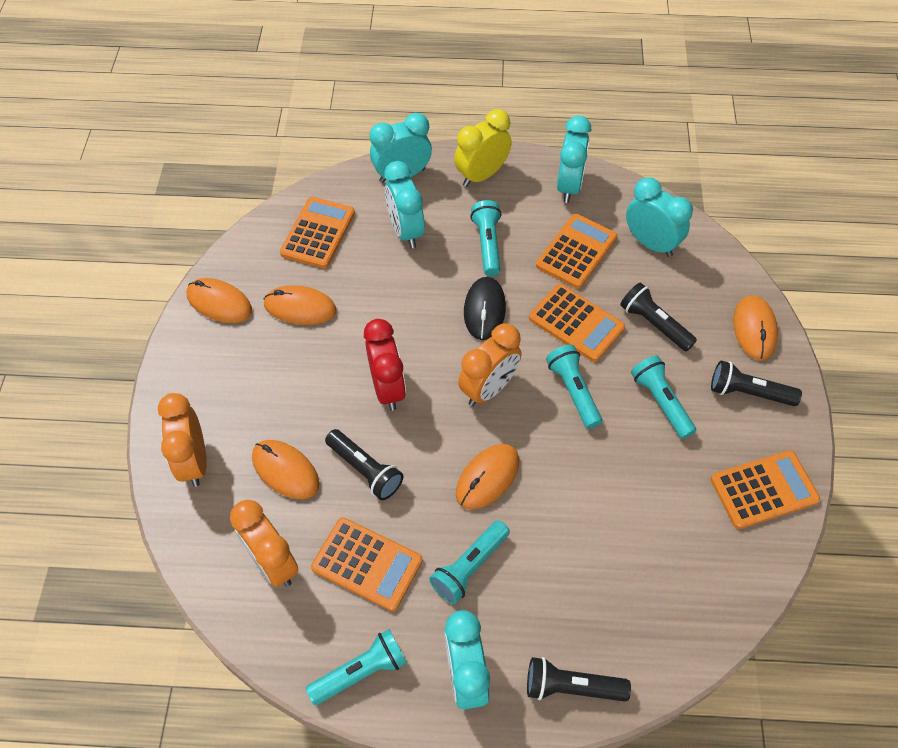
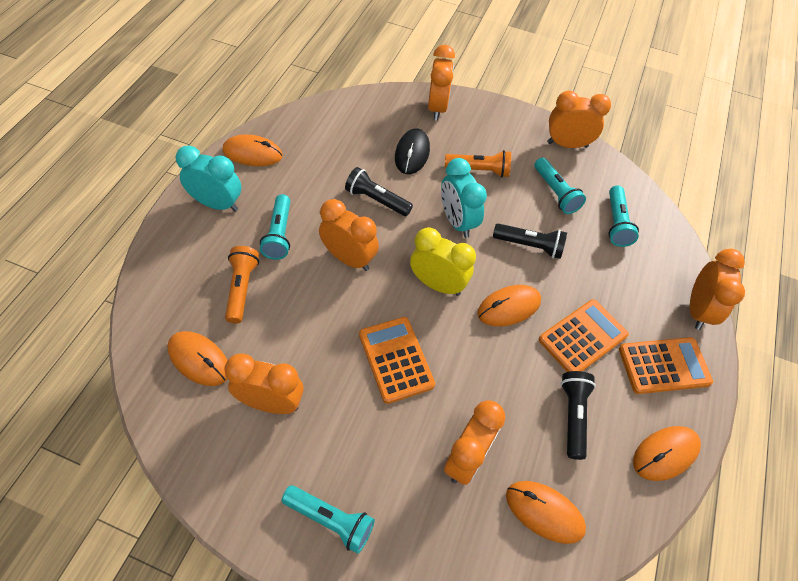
black flashlight: 4 -> 3
orange calculator: 5 -> 3
orange clock: 3 -> 6
orange flashlight: 0 -> 2
red clock: 1 -> 0
turquoise clock: 5 -> 2
turquoise flashlight: 5 -> 4

